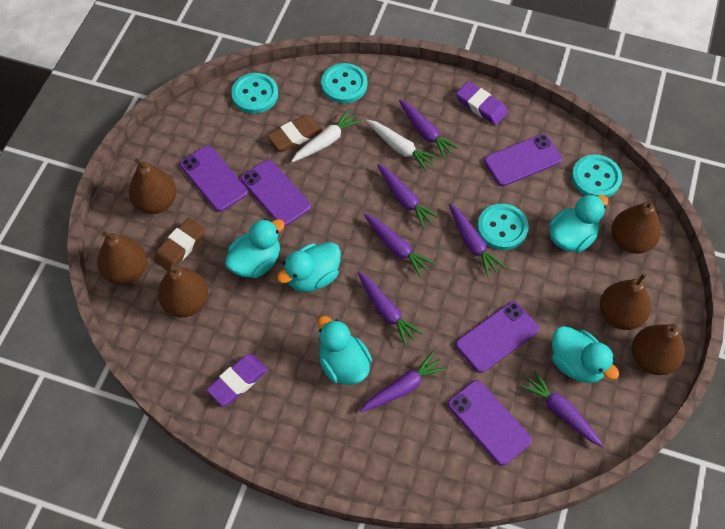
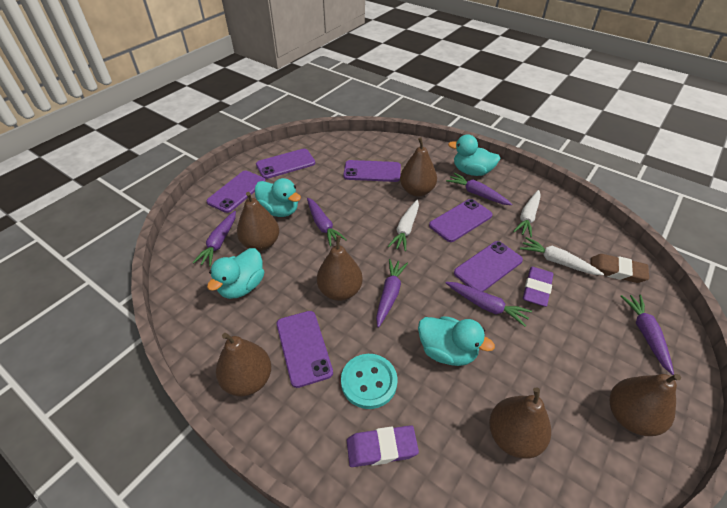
brown eraser: 2 -> 1
purple carrot: 7 -> 6
purple phone: 5 -> 6
turquoise button: 4 -> 1
turquoise duck: 5 -> 4
white carrot: 2 -> 3

